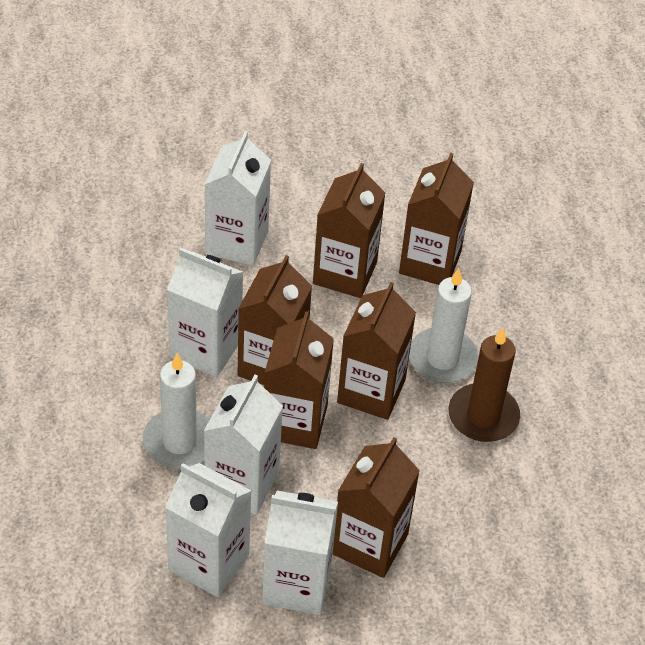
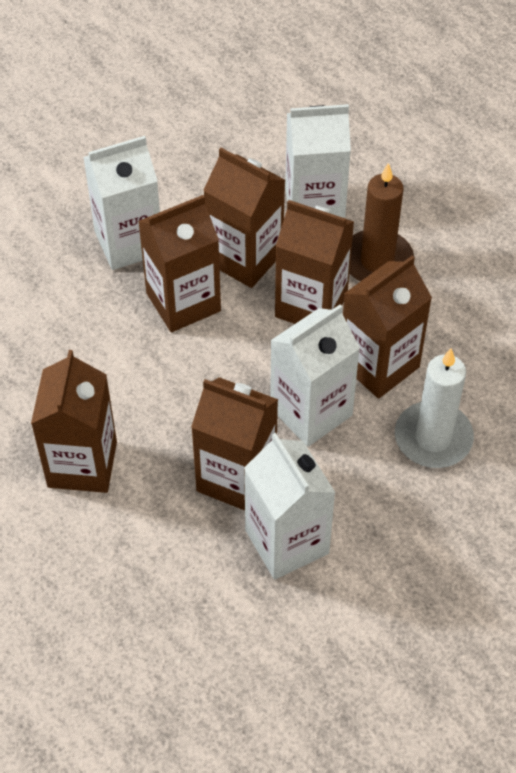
white candle: 2 -> 1
white carton: 5 -> 4

